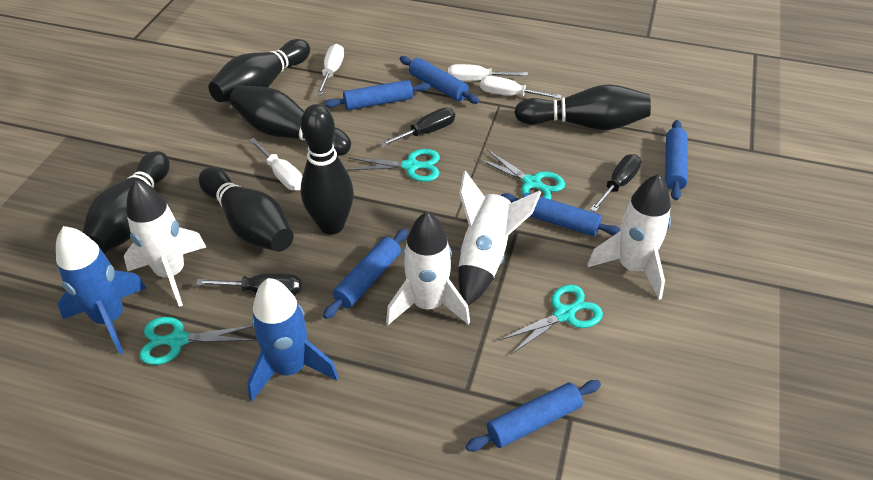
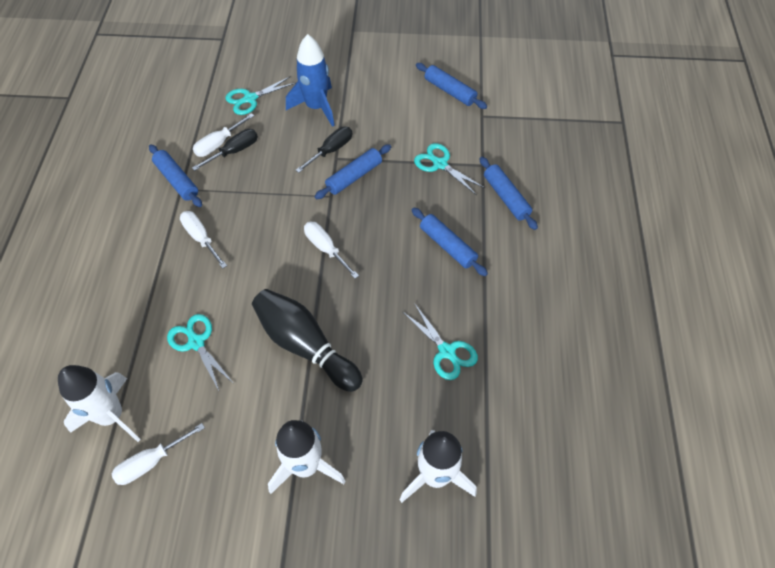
black bowling pin: 6 -> 1
black screwdriver: 3 -> 2
blue rocket: 2 -> 1
blue rolling pin: 6 -> 5
white rocket: 4 -> 3

